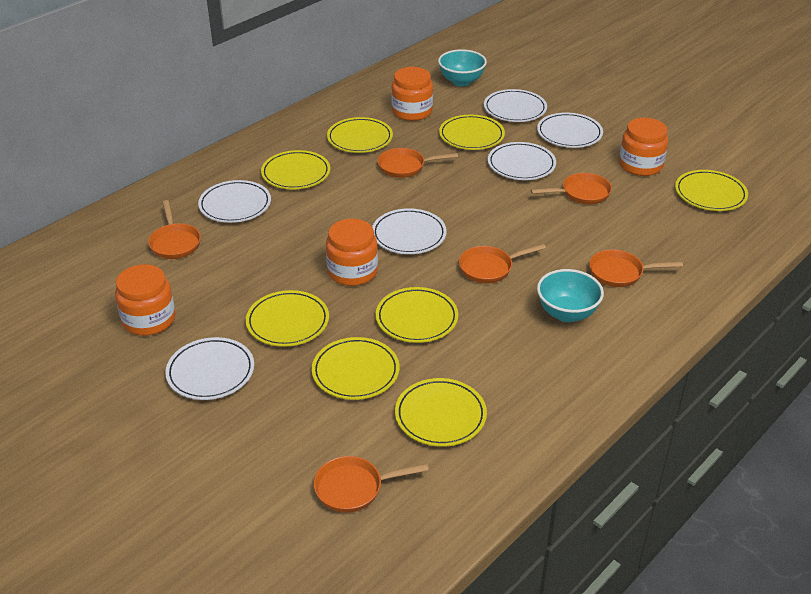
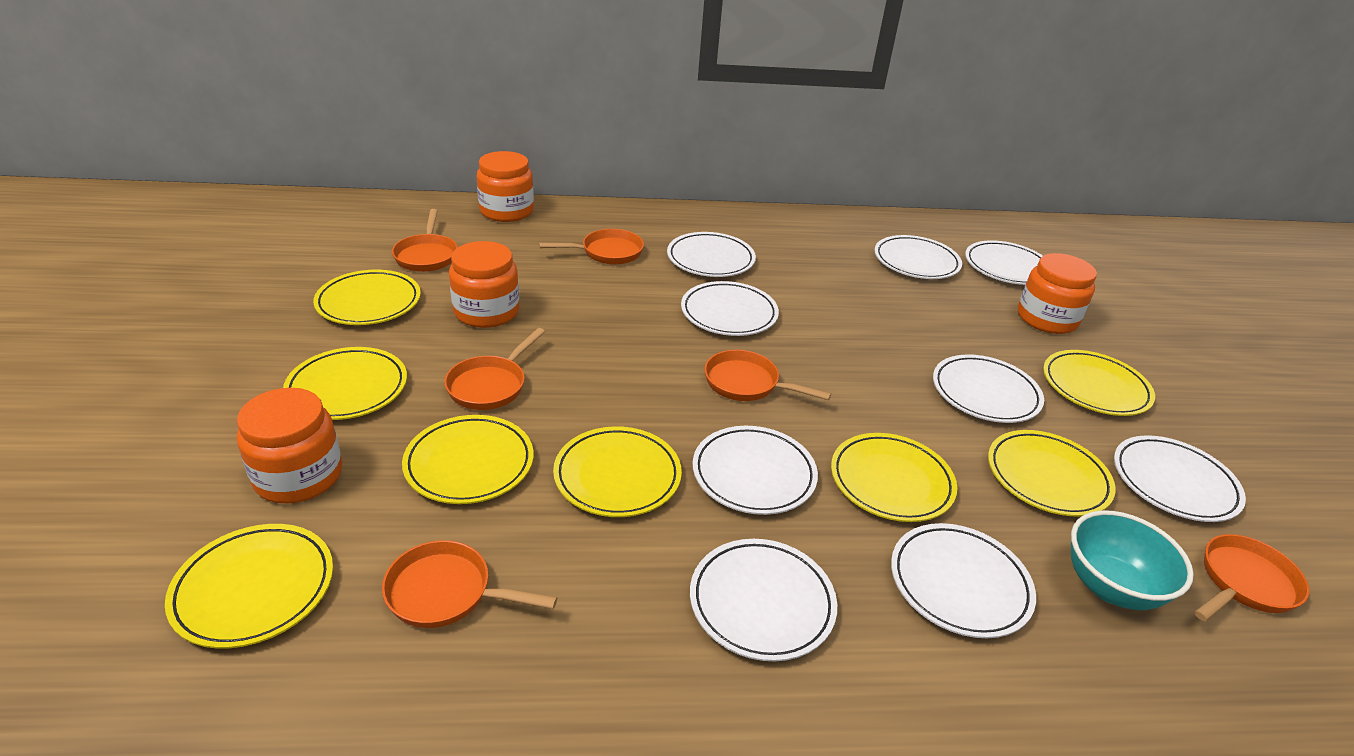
turquoise bowl: 2 -> 1
white plate: 6 -> 9

